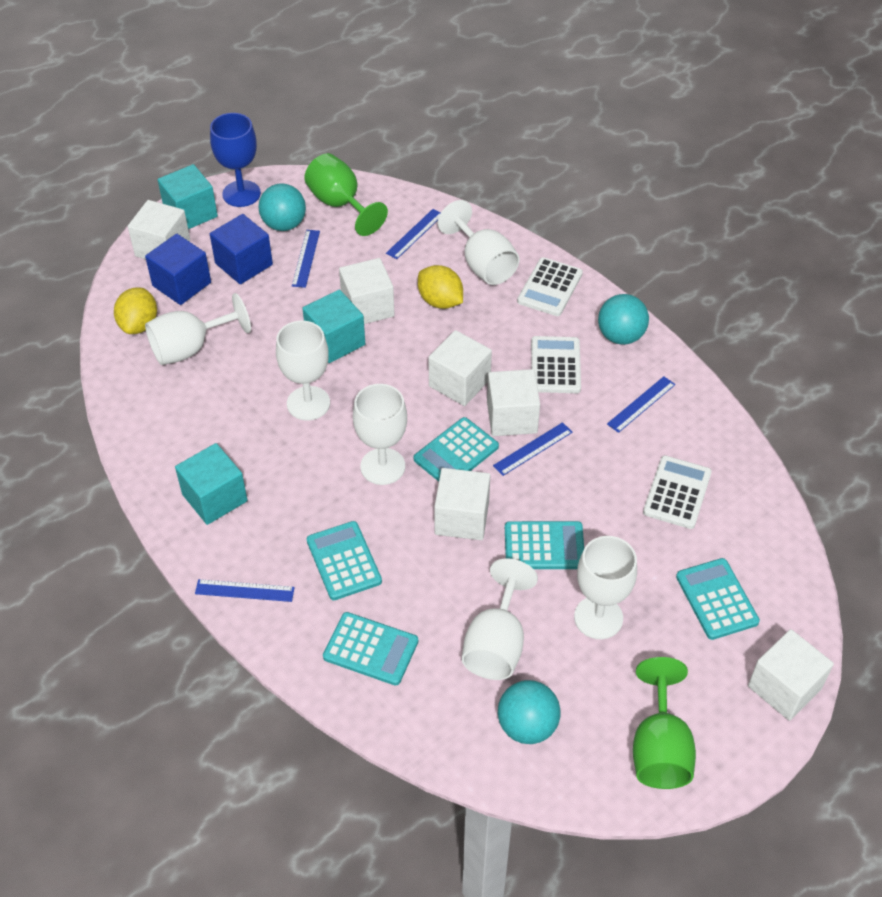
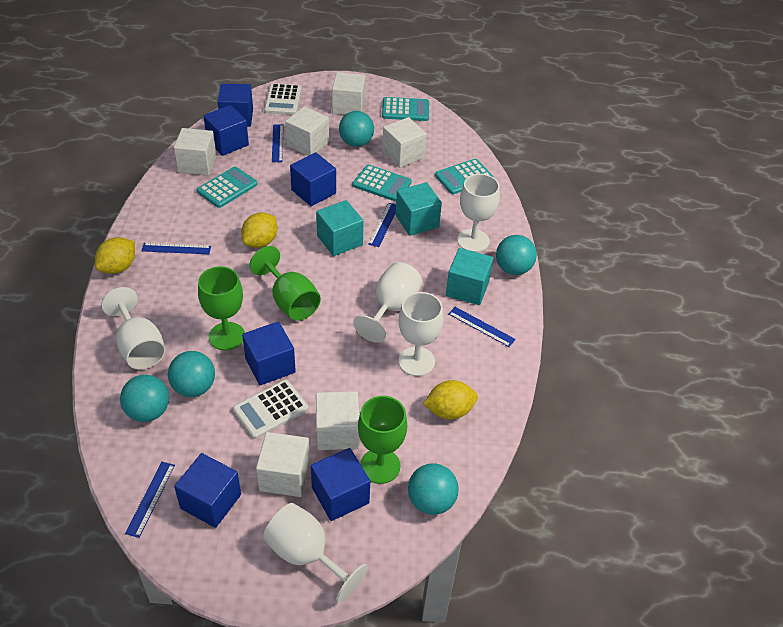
blue cube: 2 -> 6
blue goblet: 1 -> 0
green goblet: 2 -> 3
turquoise ball: 3 -> 5
turquoise calculator: 5 -> 4
white calculator: 3 -> 2
white goblet: 6 -> 5
yellow lemon: 2 -> 3

